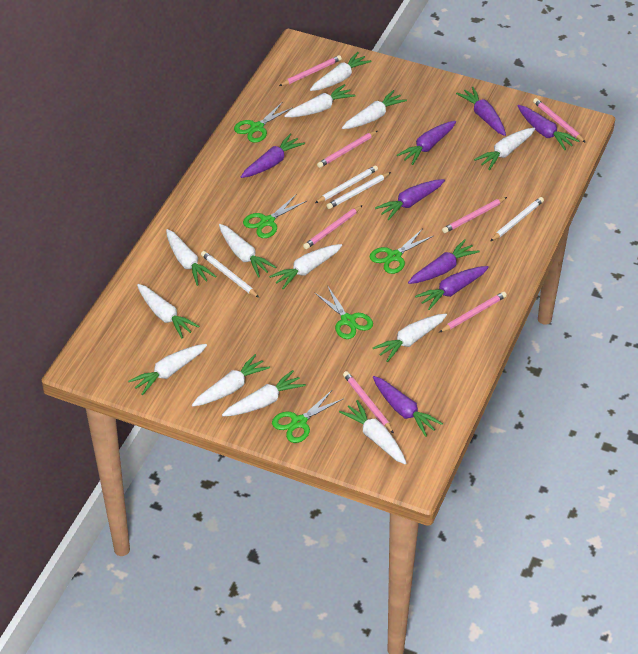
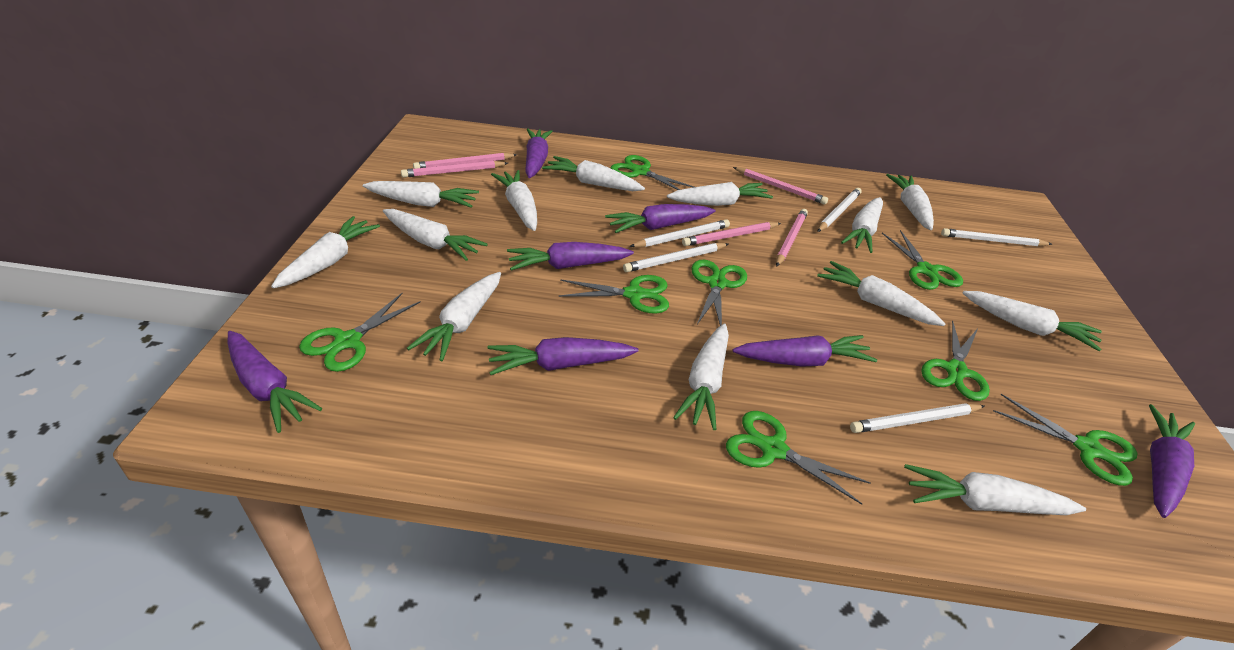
green scissors: 5 -> 8
pink pencil: 7 -> 5
purple carrot: 8 -> 7
white pencil: 4 -> 5

